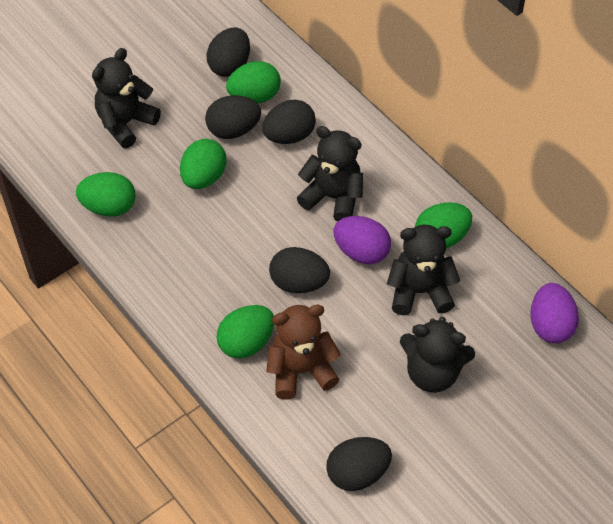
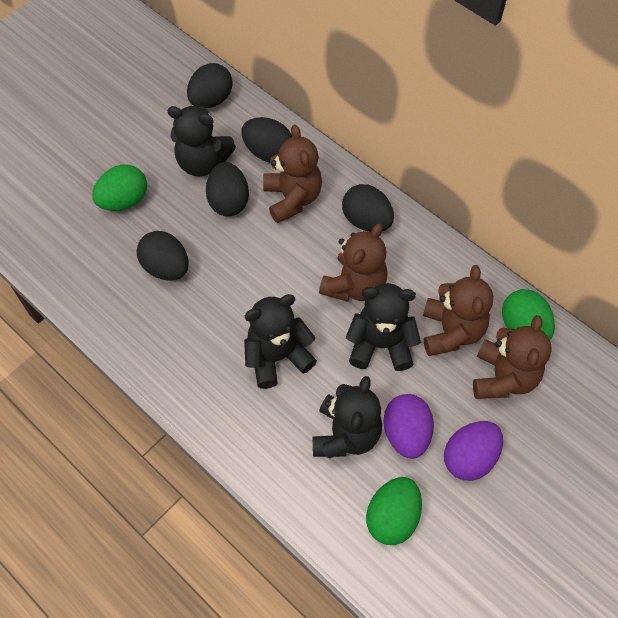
brown teddy bear: 1 -> 4
green egg: 5 -> 3

